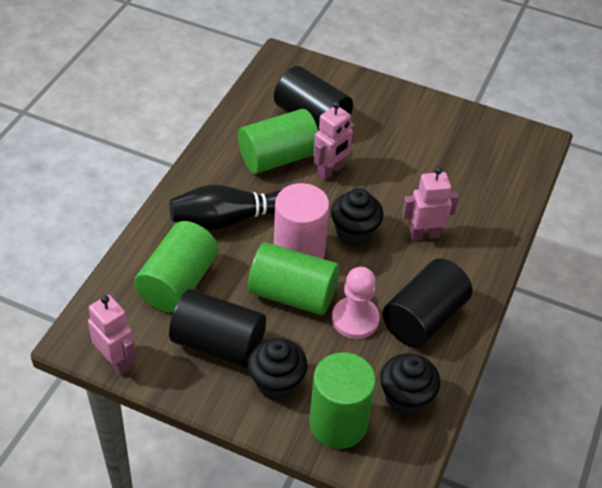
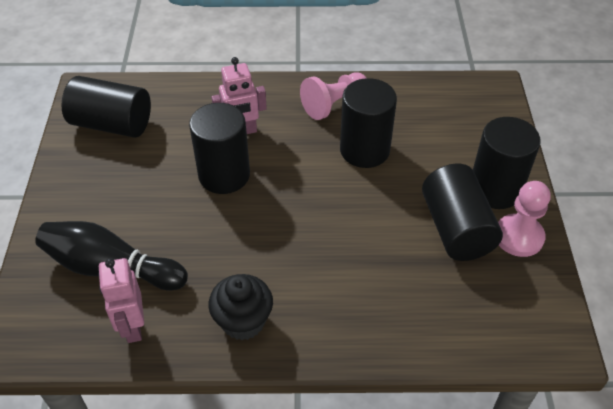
black cupcake: 3 -> 1
black cylinder: 3 -> 5
green cylinder: 4 -> 0
pink cylinder: 1 -> 0
pink pawn: 1 -> 2
pink robot: 3 -> 2

